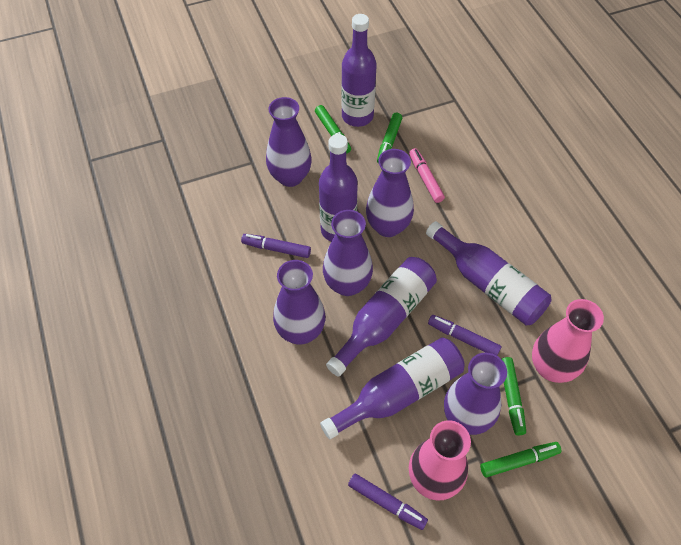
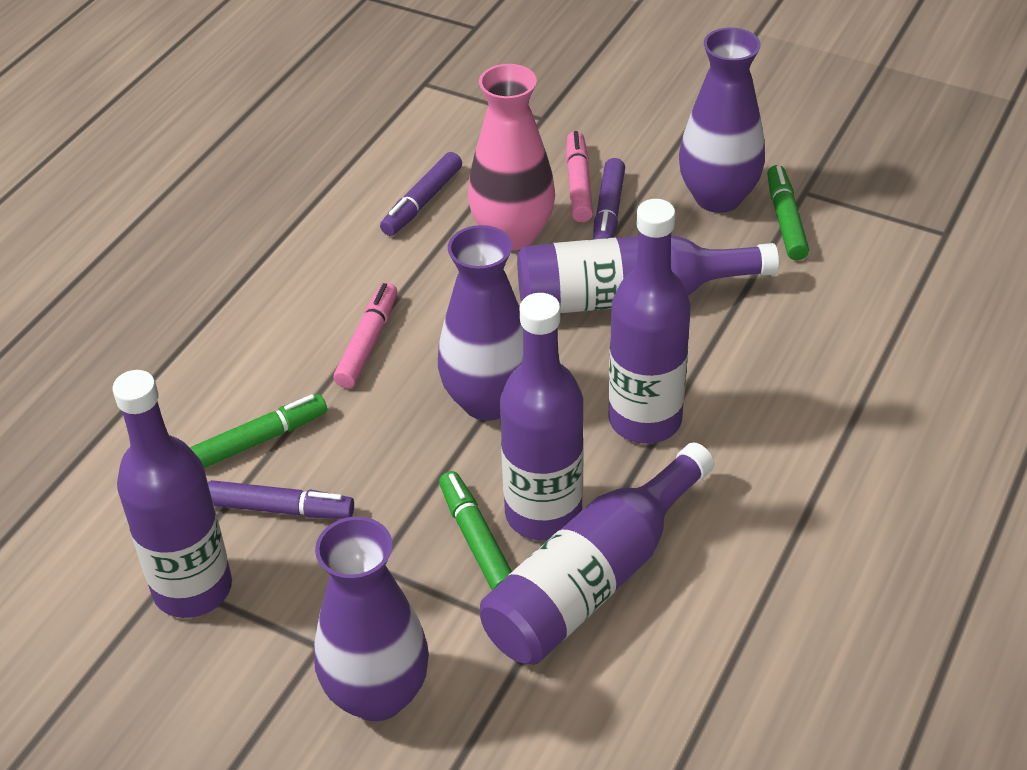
green marker: 4 -> 3
pink marker: 1 -> 2
pink vase: 2 -> 1
purple vase: 5 -> 3

